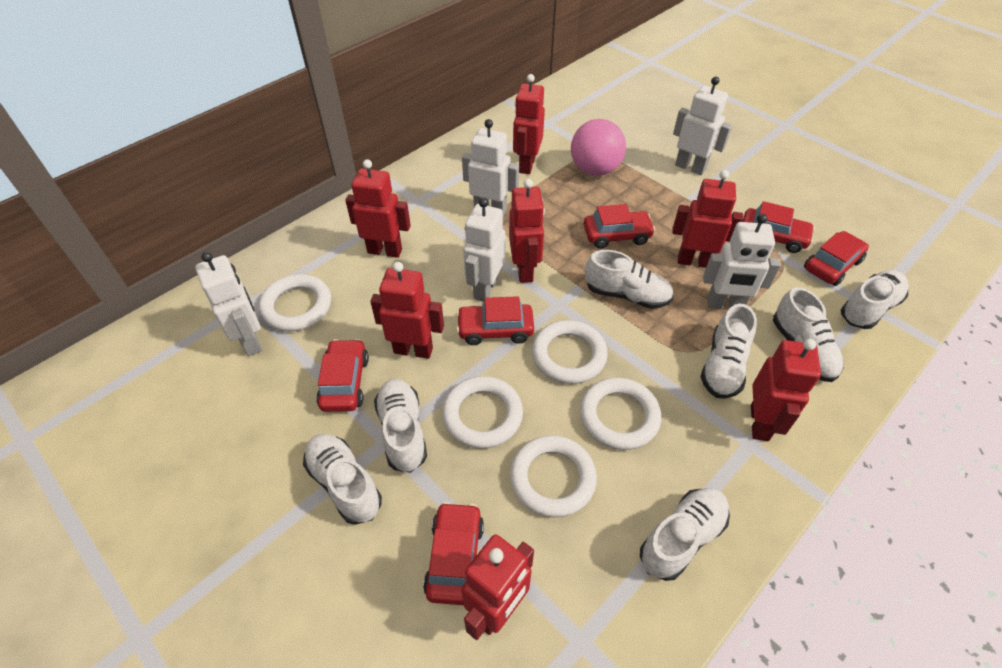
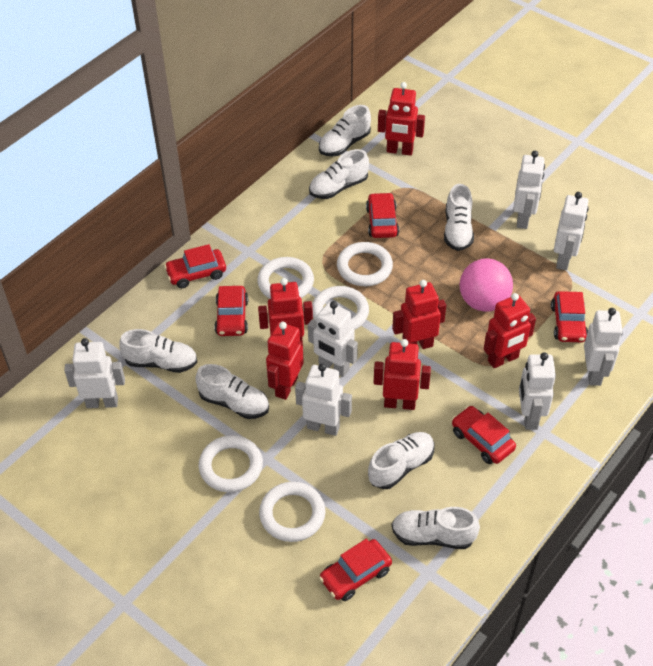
red robot: 7 -> 6
white robot: 5 -> 7

